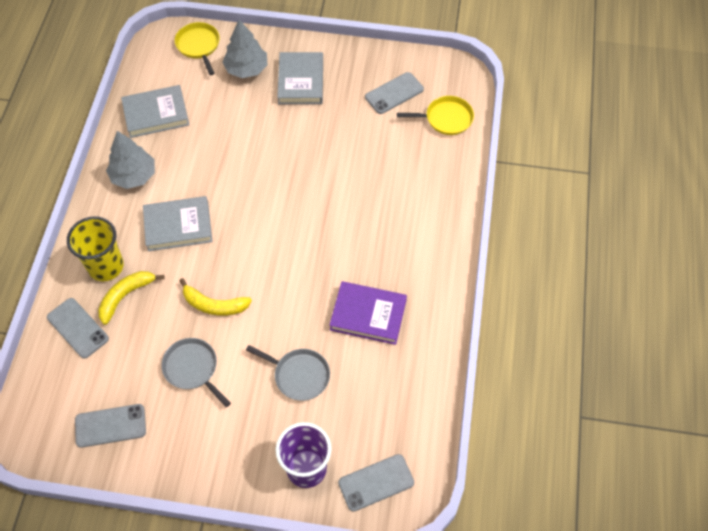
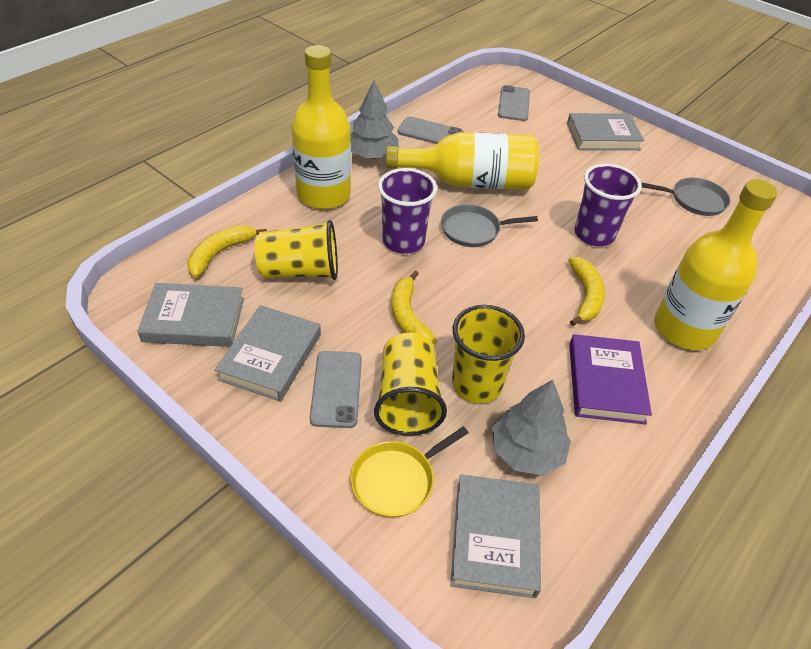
grey book: 3 -> 4
grey phone: 4 -> 3
purple cup: 1 -> 2
yellow banana: 2 -> 3
yellow bottle: 0 -> 3
yellow cup: 1 -> 3
yellow pan: 2 -> 1

